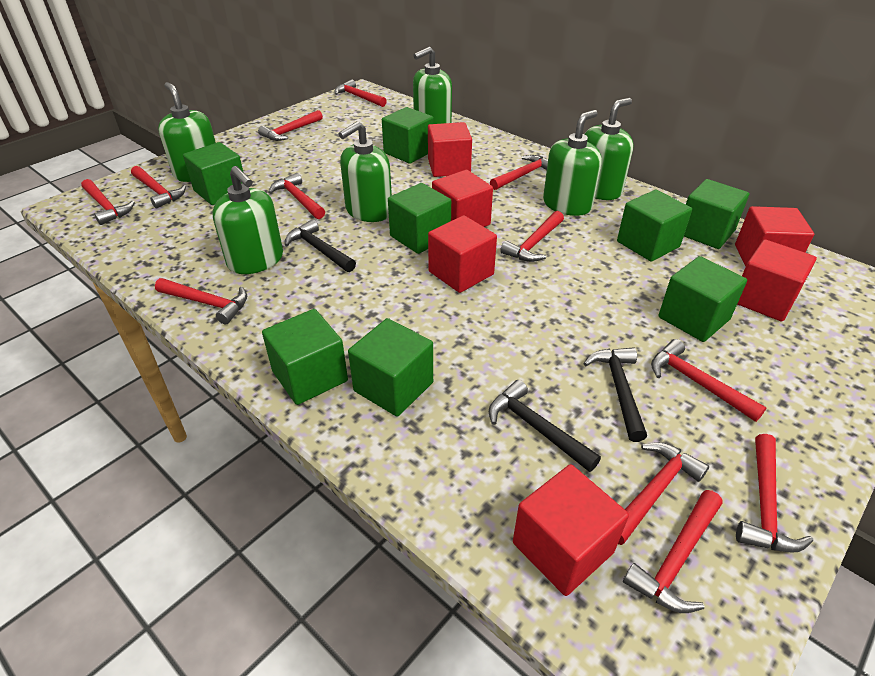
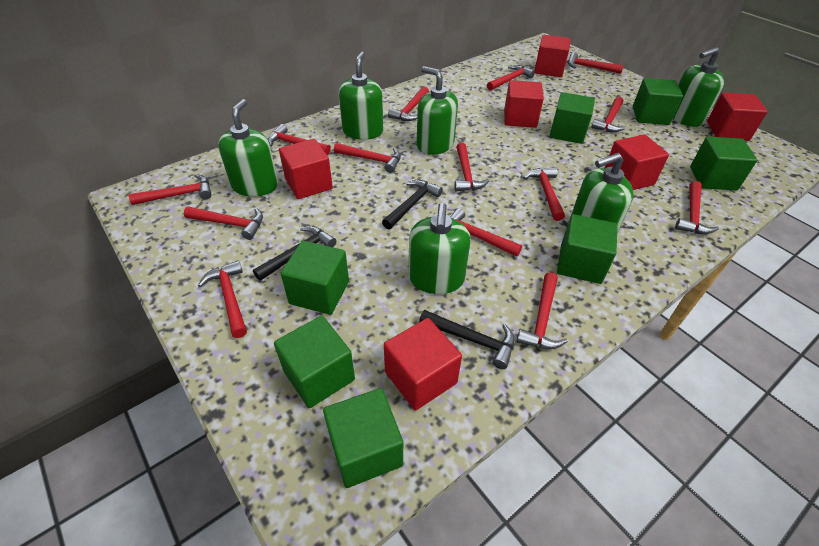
green cube: 8 -> 7
red hammer: 12 -> 14

